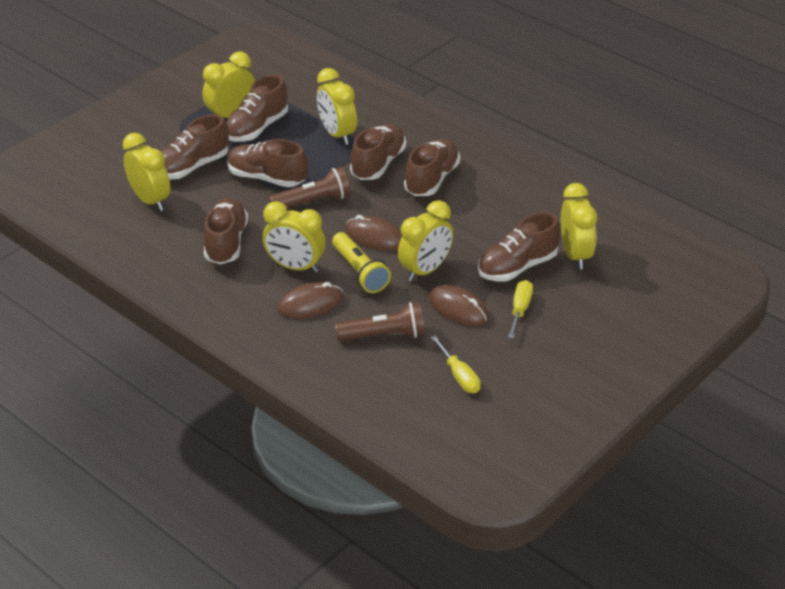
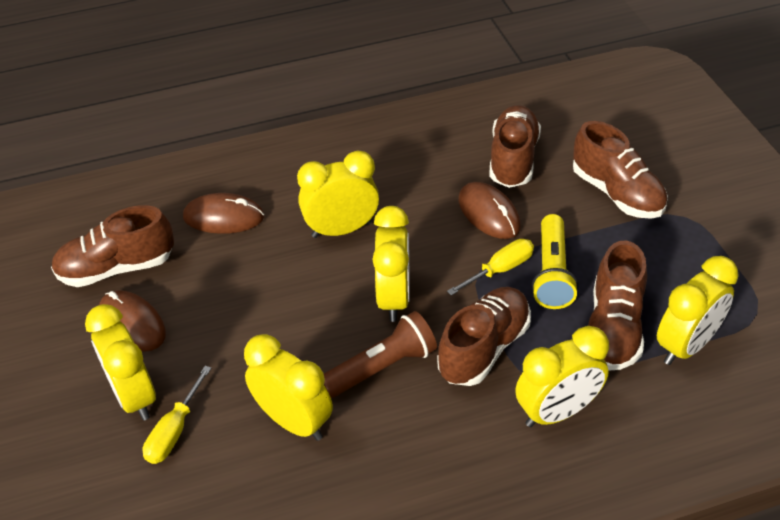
brown flashlight: 2 -> 1
brown shoe: 7 -> 5

